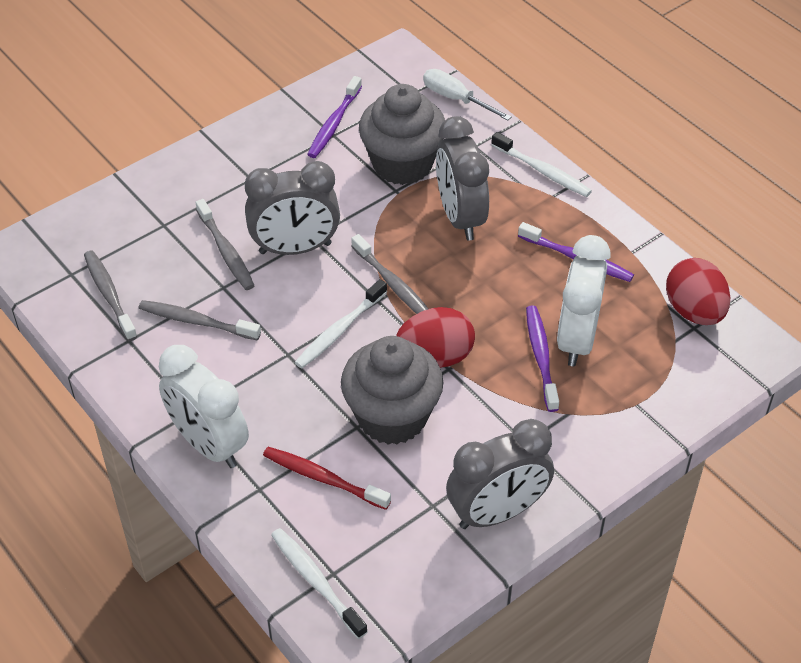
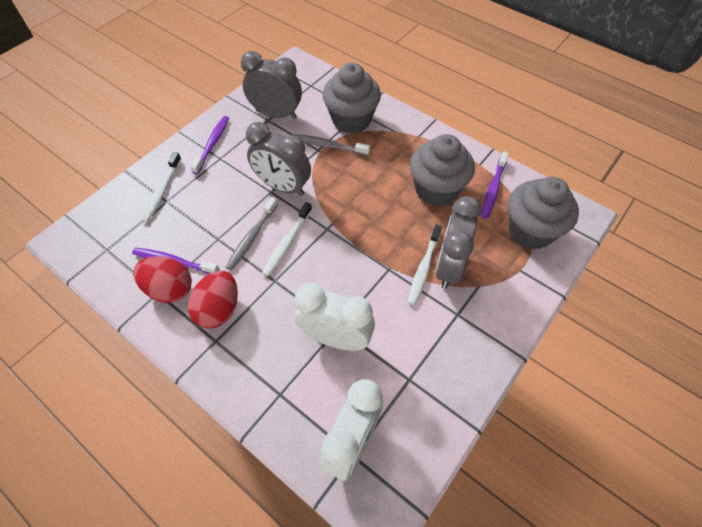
grey cupcake: 2 -> 3
grey toothbrush: 4 -> 2
red toothbrush: 1 -> 0
white screwdriver: 1 -> 0

